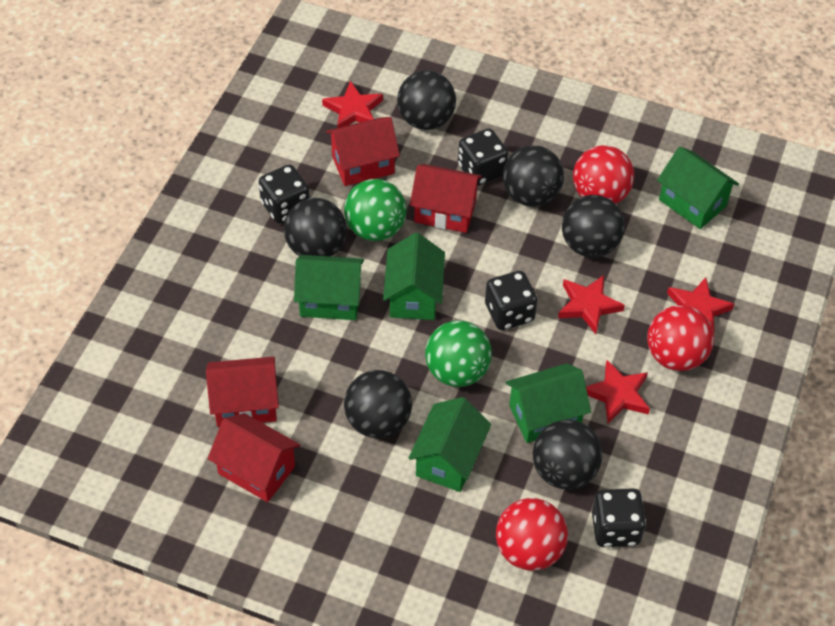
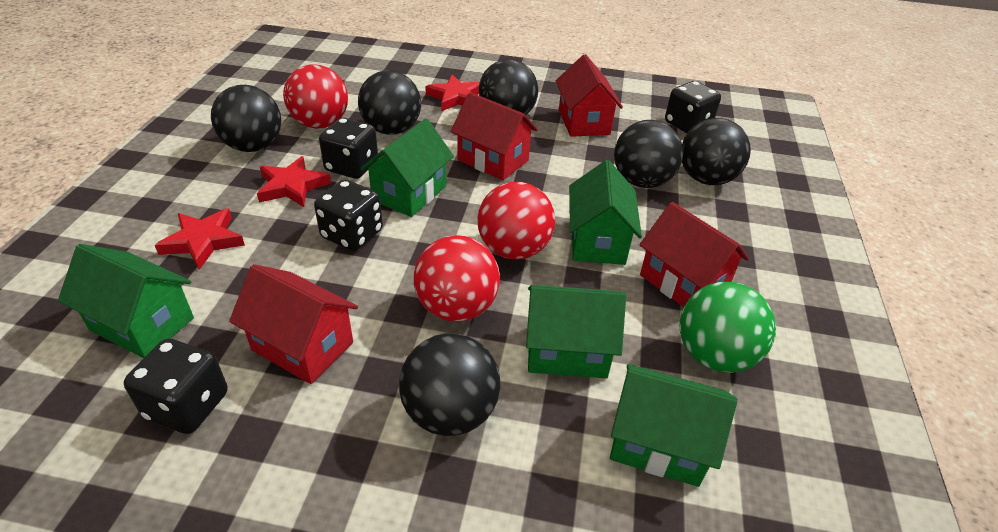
green ball: 2 -> 1
red star: 4 -> 3

